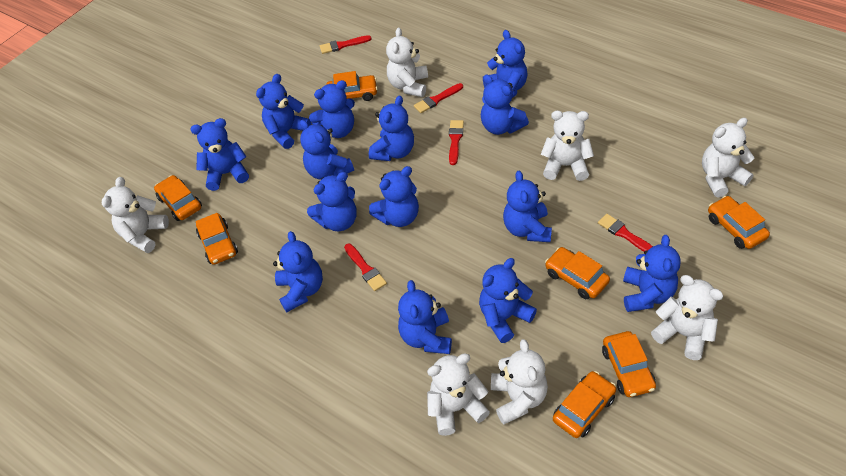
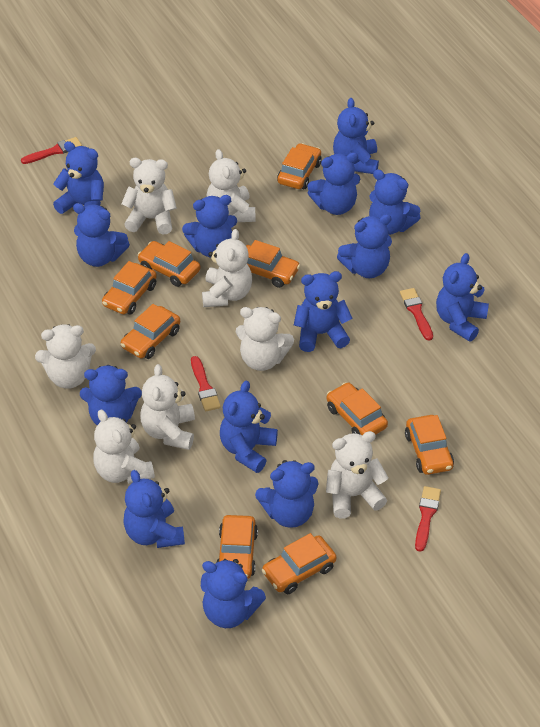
orange car: 7 -> 9
red brush: 5 -> 4
white teddy bear: 7 -> 8

